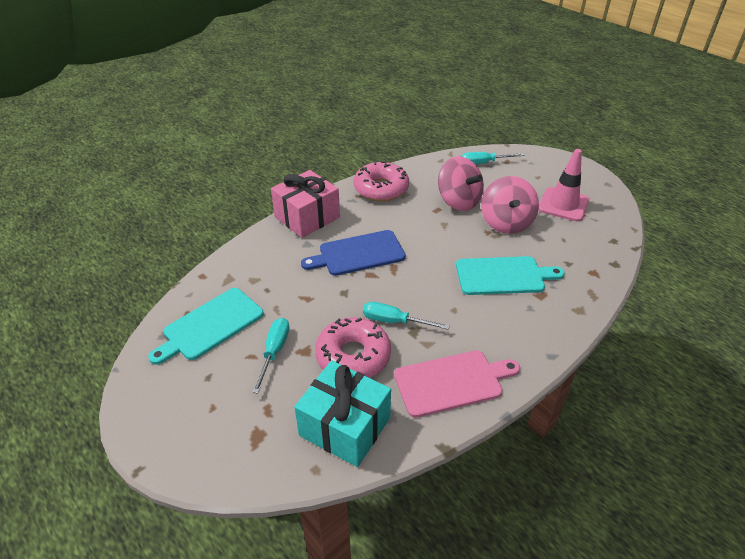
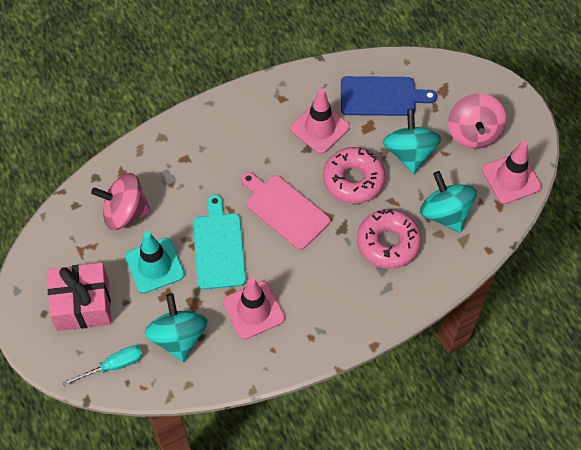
pink traffic cone: 1 -> 3
turquoise cutting board: 2 -> 1
turquoise gift: 1 -> 0
turquoise screwdriver: 3 -> 1
turquoise spinning top: 0 -> 3
turquoise traffic cone: 0 -> 1

